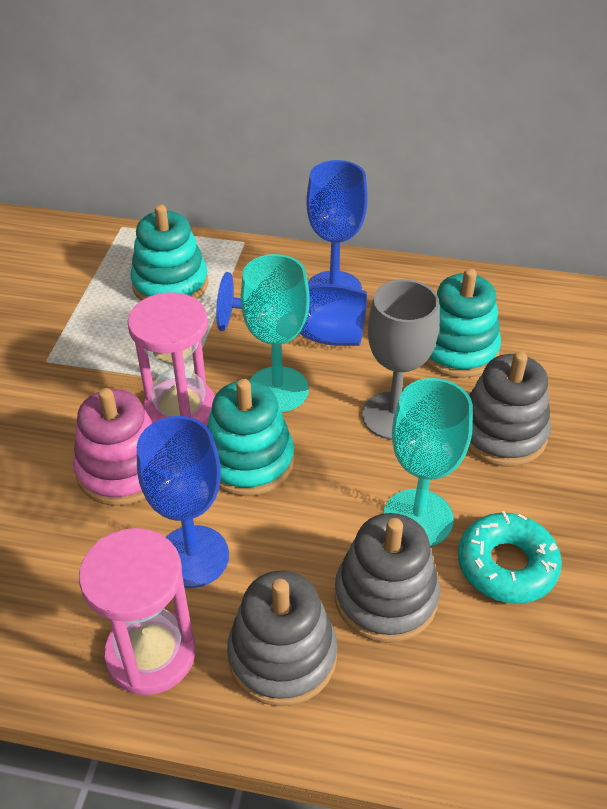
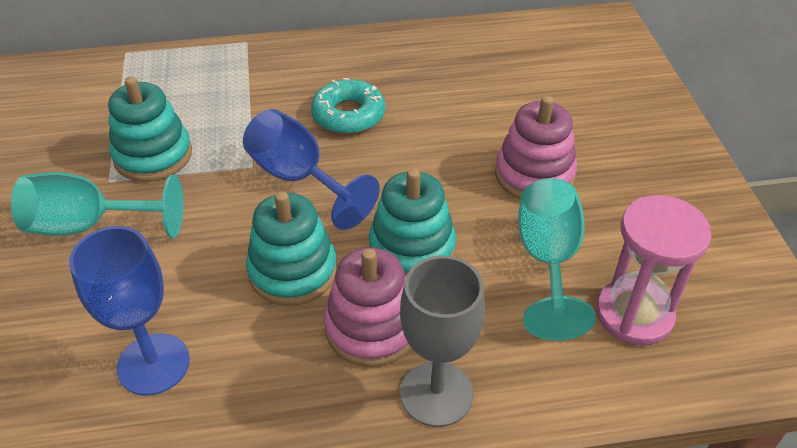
blue goblet: 3 -> 2
grey stacking toy: 3 -> 0
pink hourglass: 2 -> 1
pink stacking toy: 1 -> 2

